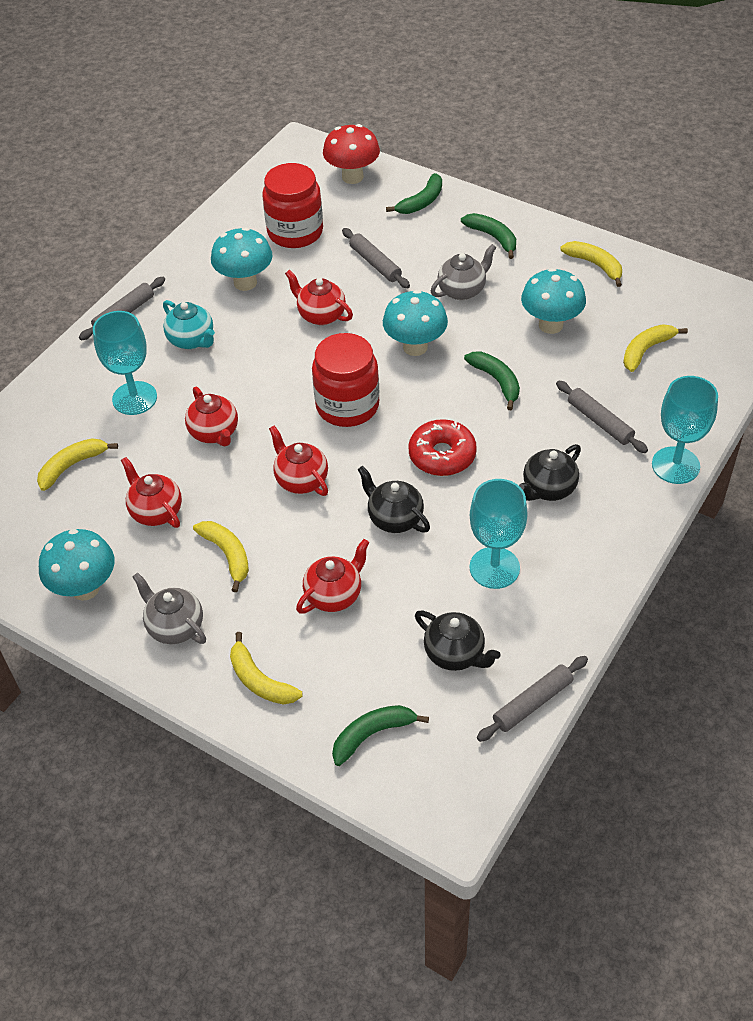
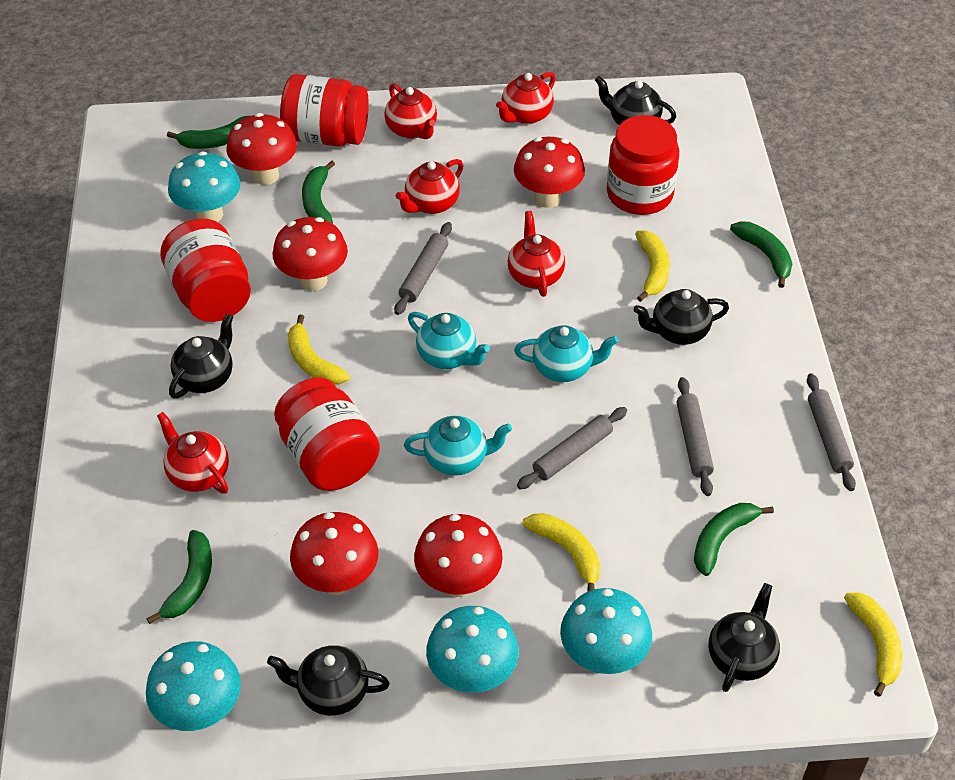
black teapot: 3 -> 5
green banana: 4 -> 5
grey teapot: 2 -> 0
red donut: 1 -> 0
red jar: 2 -> 4
red mushroom: 1 -> 5
turquoise goblet: 3 -> 0
turquoise teapot: 1 -> 3
yellow banana: 5 -> 4

